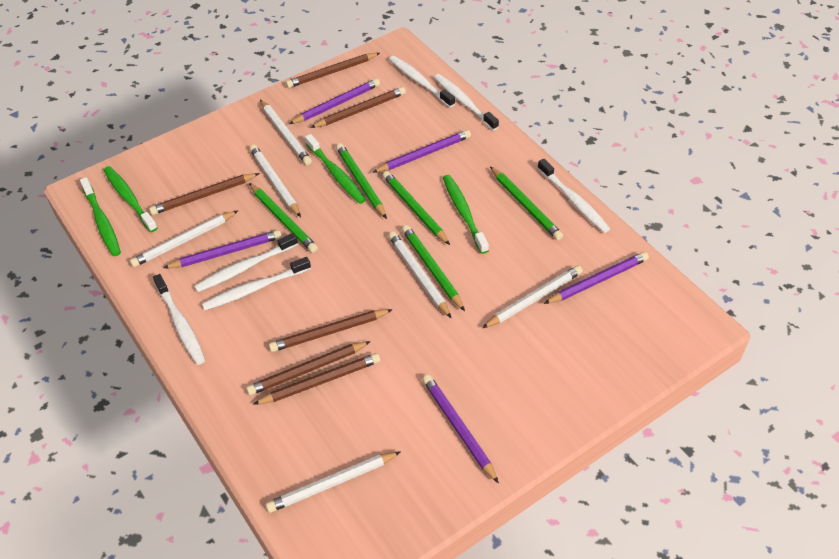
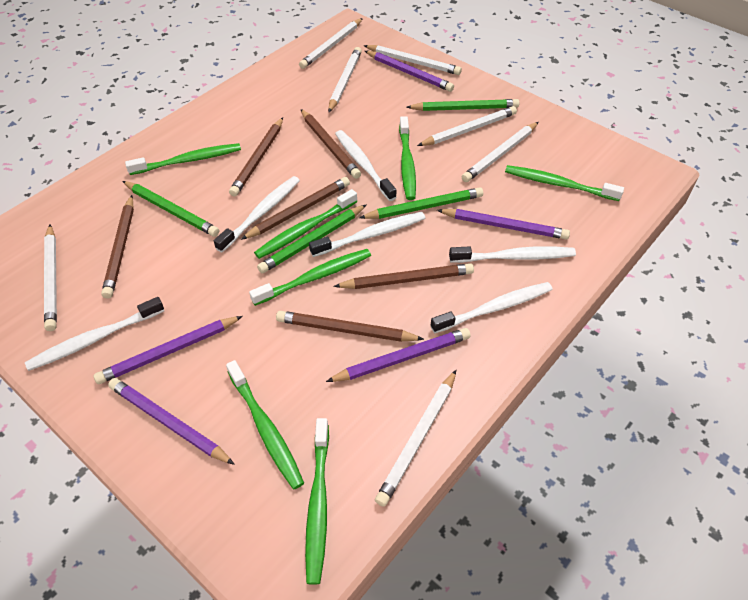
green pencil: 5 -> 4
green toothbrush: 4 -> 7
white pencil: 6 -> 7

